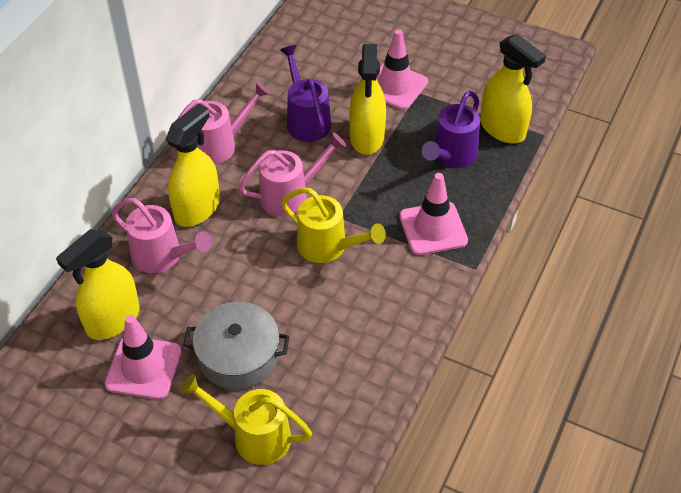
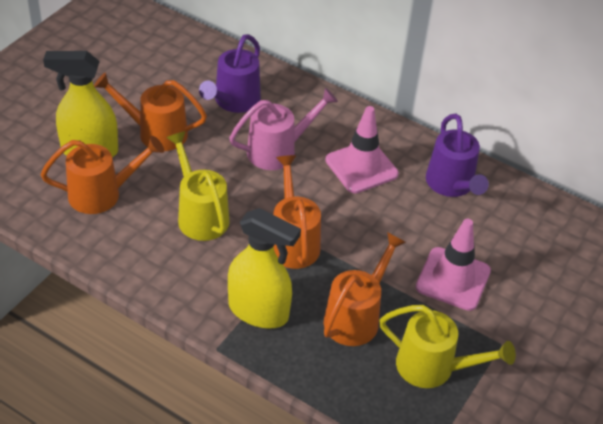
grey pot: 1 -> 0
orange watering can: 0 -> 4
pink traffic cone: 3 -> 2
pink watering can: 3 -> 1
yellow spray bottle: 4 -> 2

